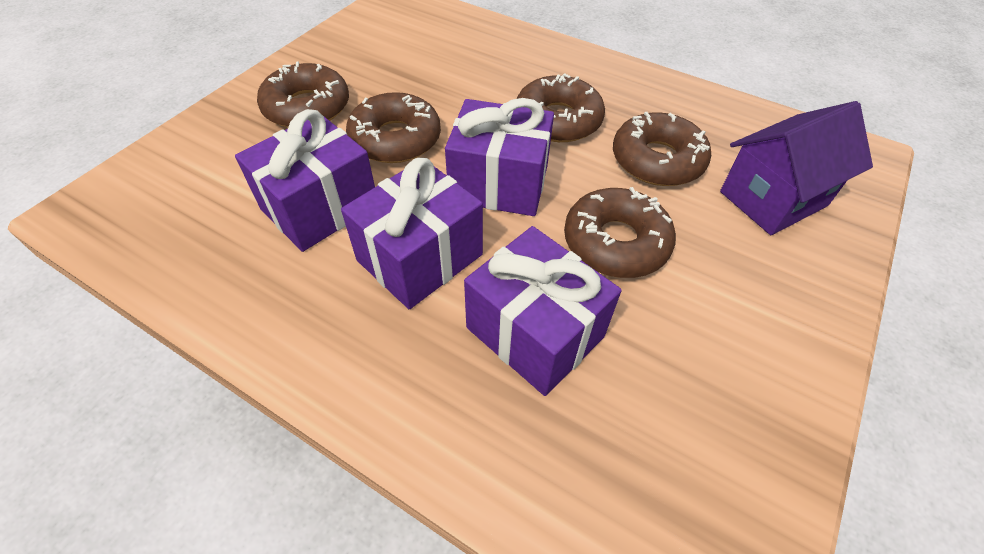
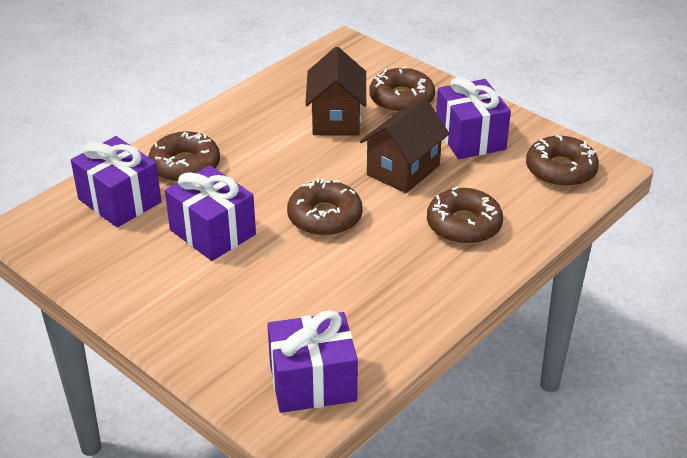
brown house: 0 -> 2
purple house: 1 -> 0

